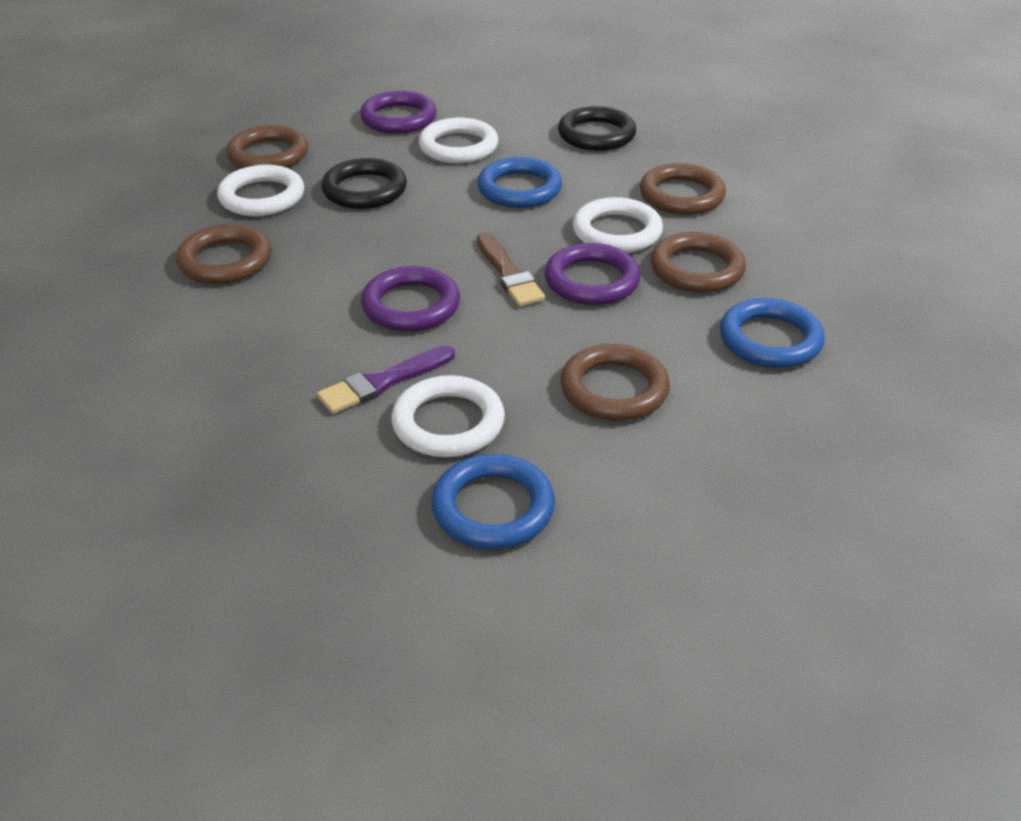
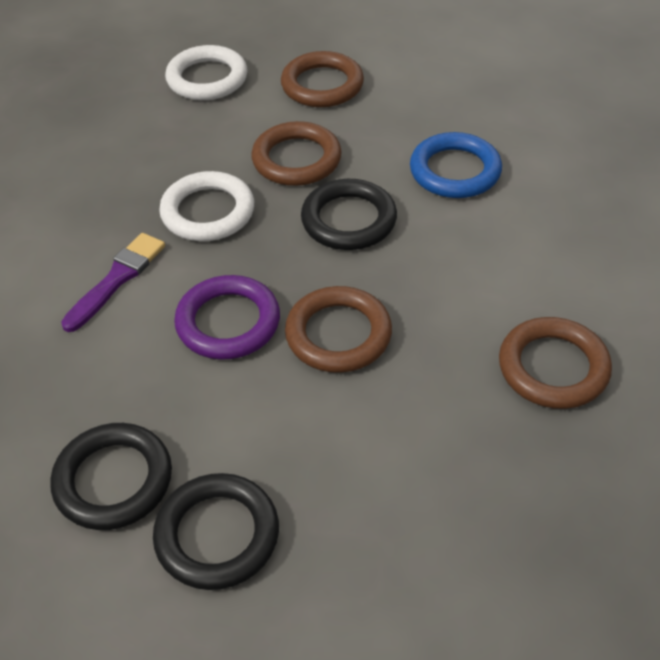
black ring: 2 -> 3
blue ring: 3 -> 1
brown brush: 1 -> 0
brown ring: 5 -> 4
purple ring: 3 -> 1
white ring: 4 -> 2

